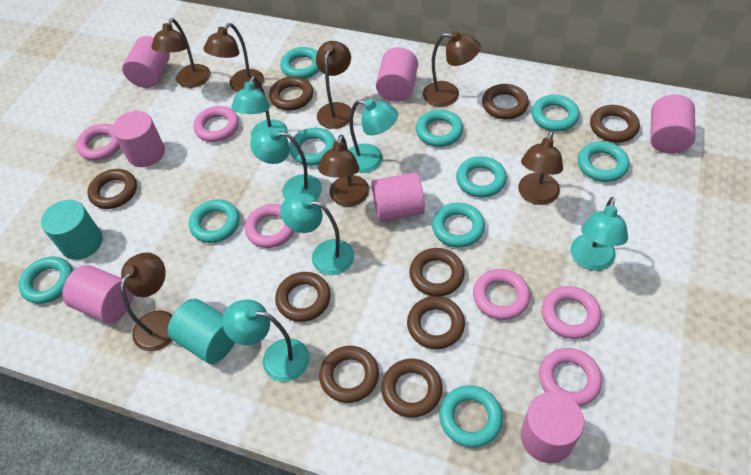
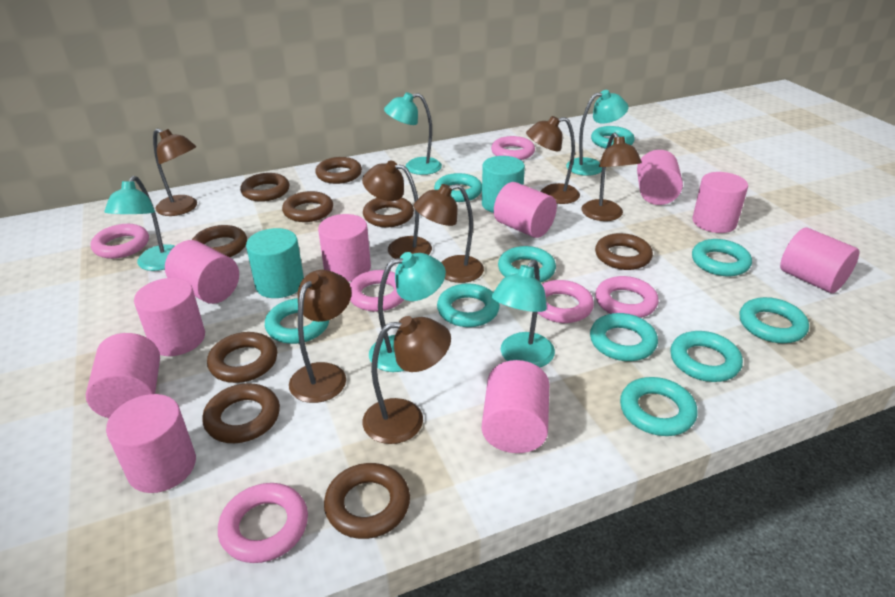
pink cylinder: 7 -> 10
turquoise lamp: 6 -> 5

